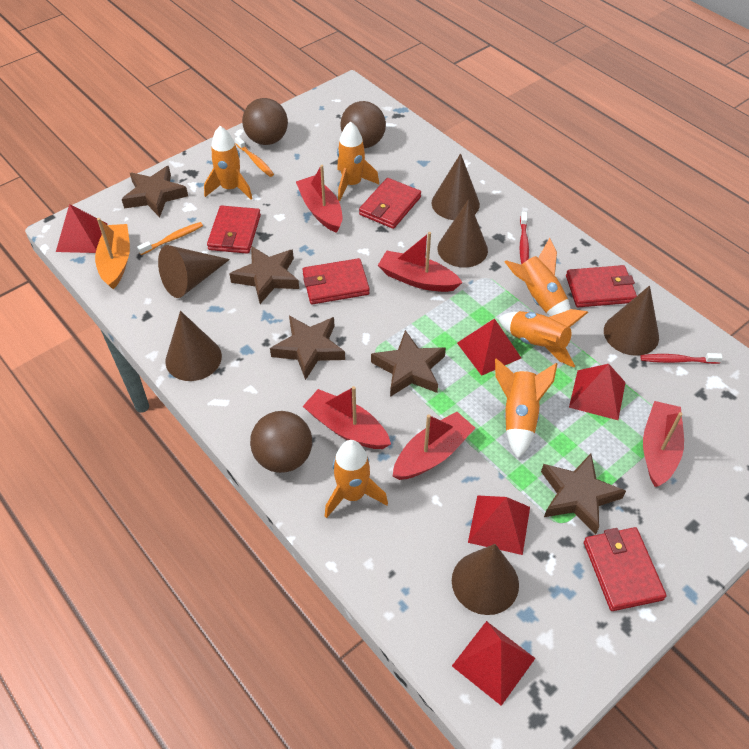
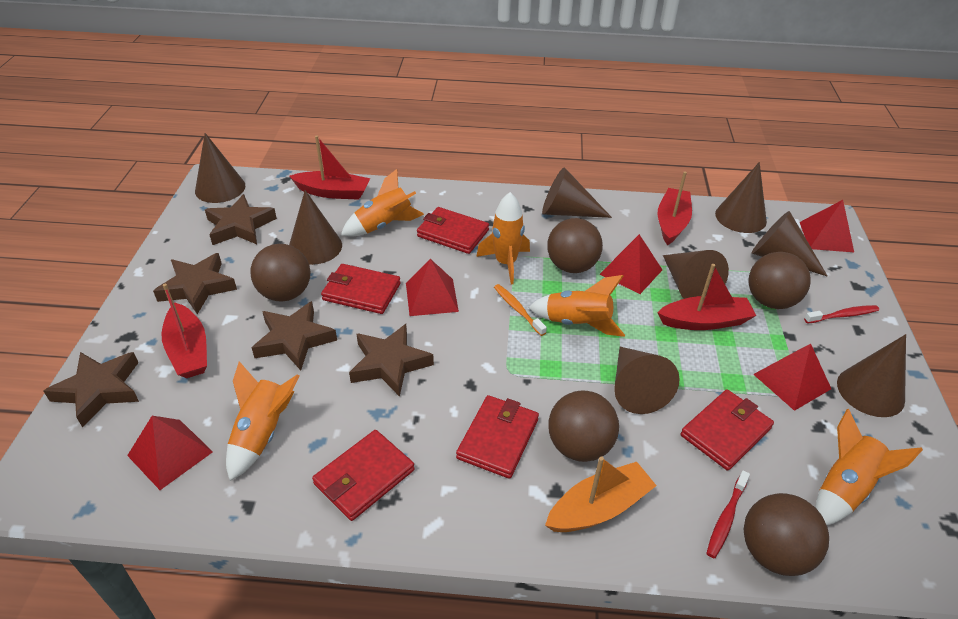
brown ball: 3 -> 5
brown cone: 6 -> 8
orange rocket: 6 -> 5
orange toothbrush: 2 -> 1
red boat: 5 -> 4

